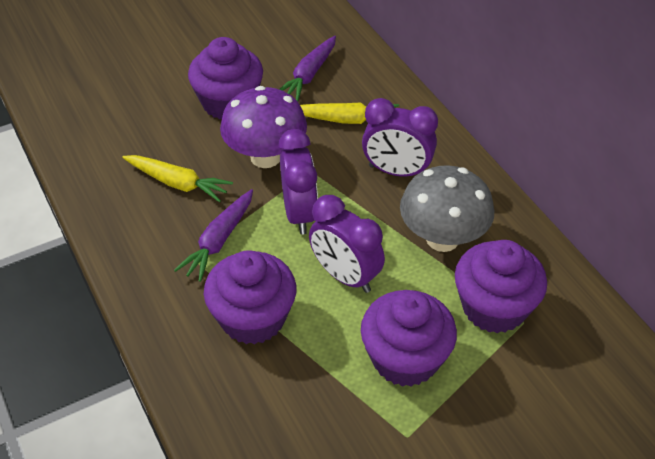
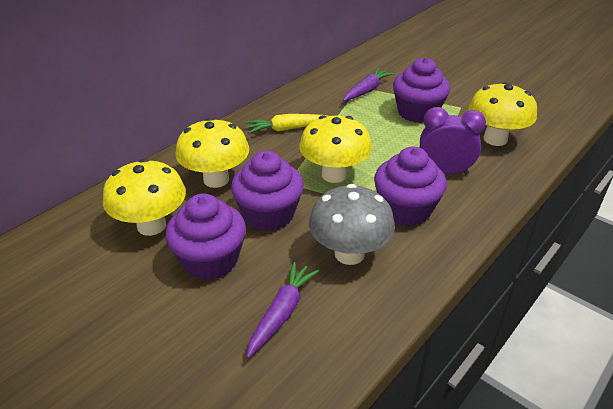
purple clock: 3 -> 1
purple mushroom: 1 -> 0
yellow carrot: 2 -> 1
yellow mushroom: 0 -> 4

